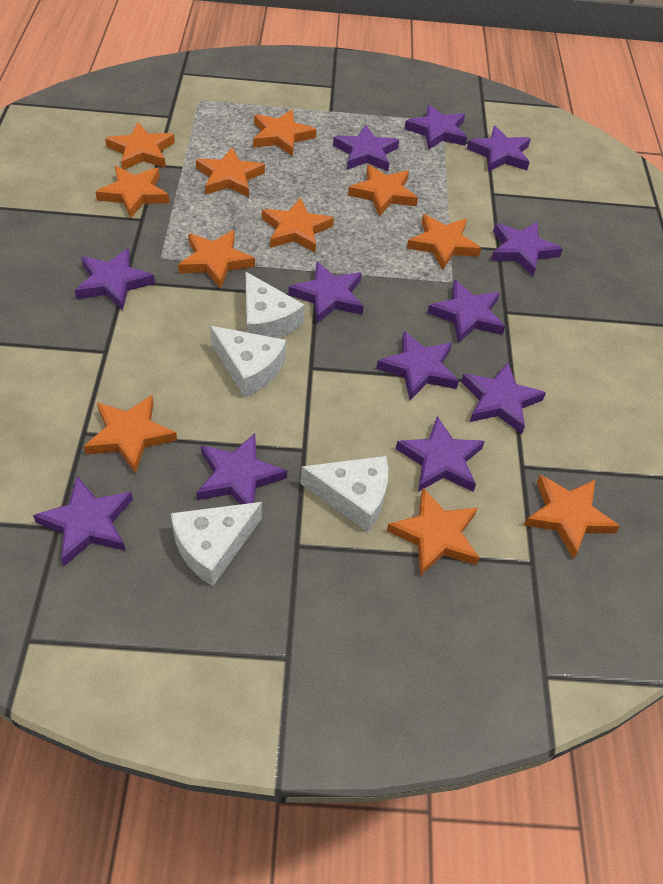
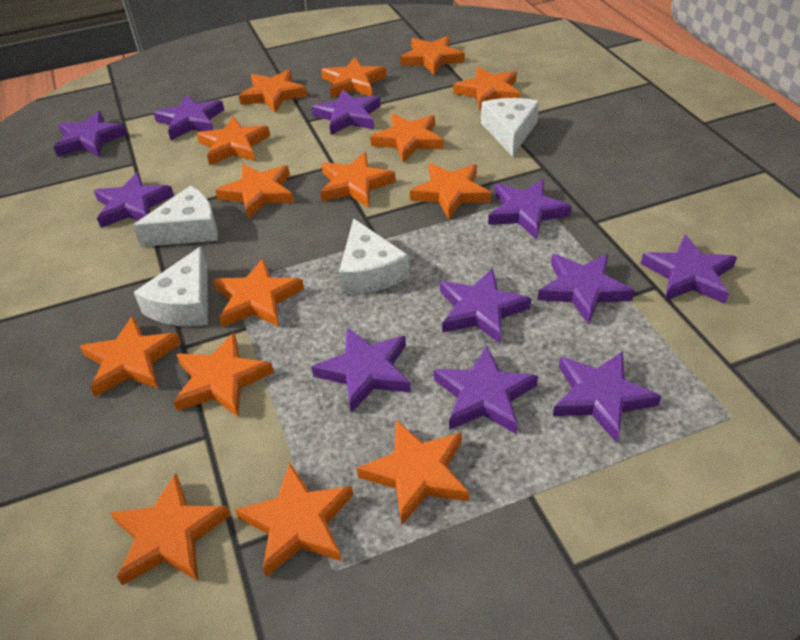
orange star: 11 -> 15
purple star: 12 -> 11

